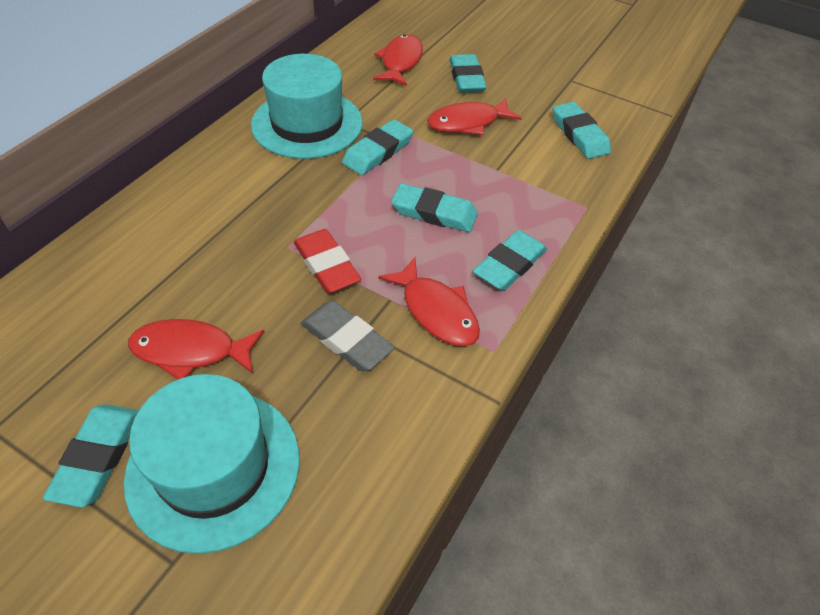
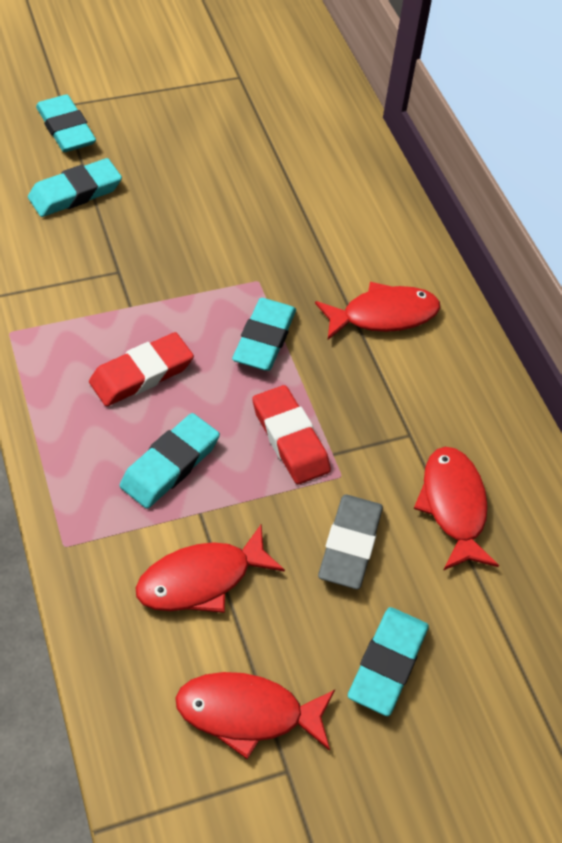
red eraser: 1 -> 2
turquoise eraser: 6 -> 5
turquoise hat: 2 -> 0

